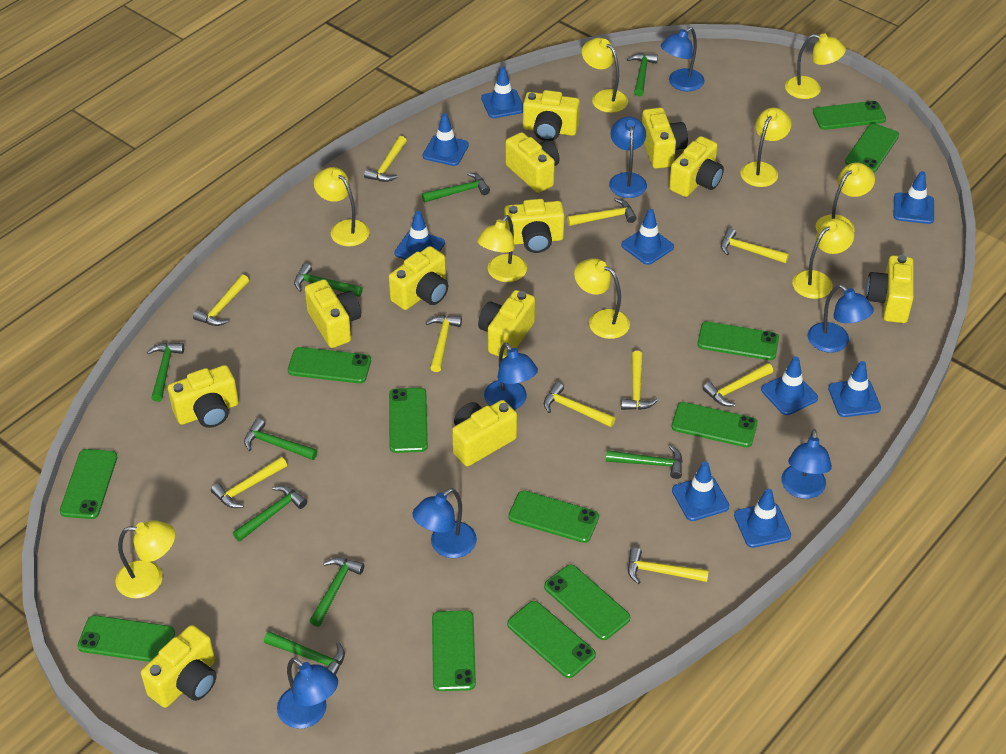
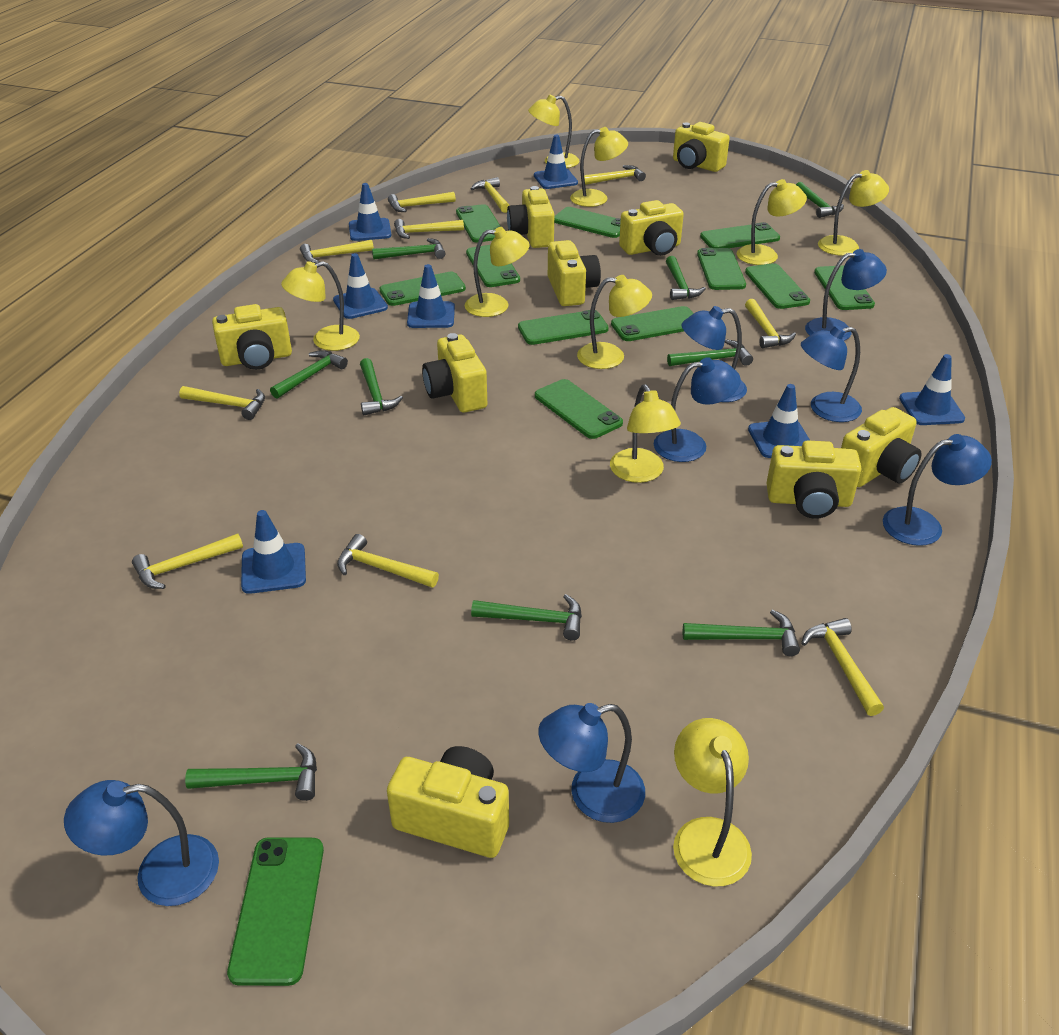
blue traffic cone: 9 -> 7
yellow camera: 12 -> 9

